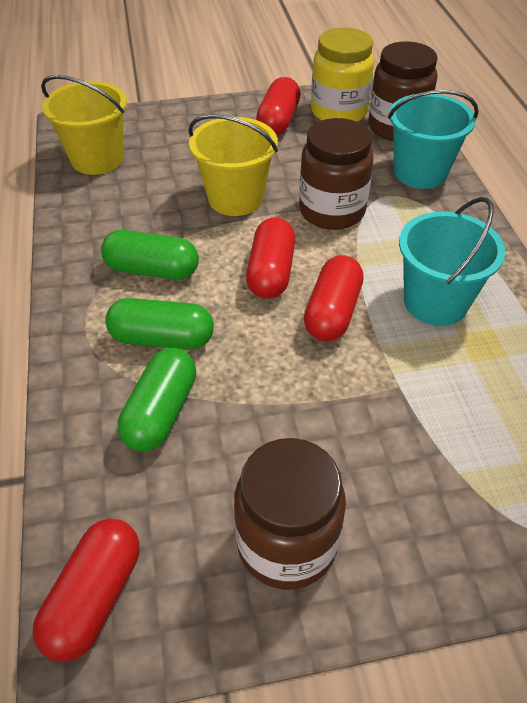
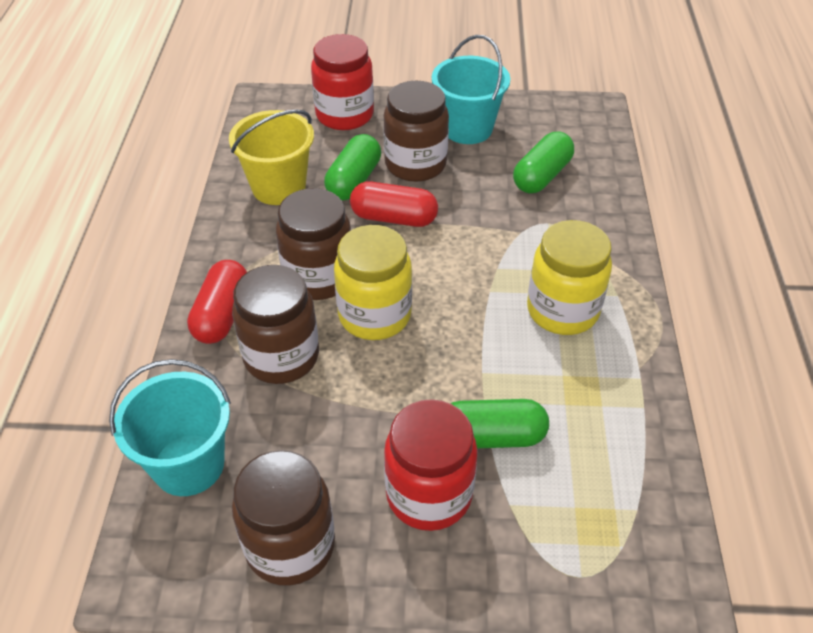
brown jar: 3 -> 4
red capsule: 4 -> 2
red jar: 0 -> 2
yellow bucket: 2 -> 1
yellow jar: 1 -> 2

